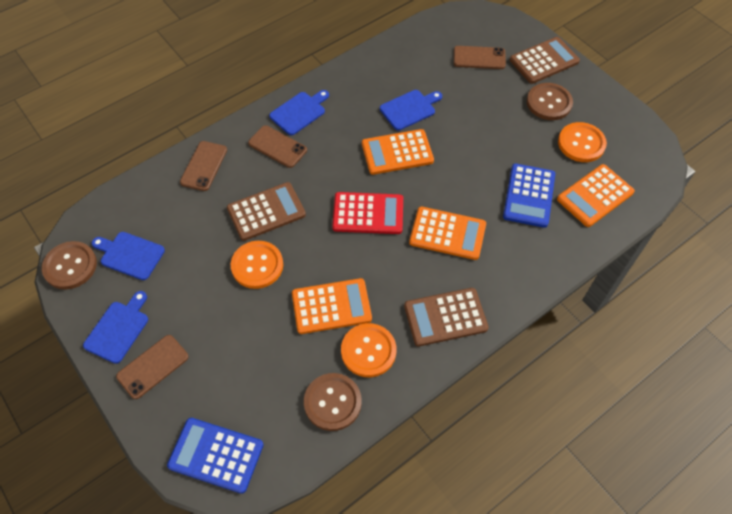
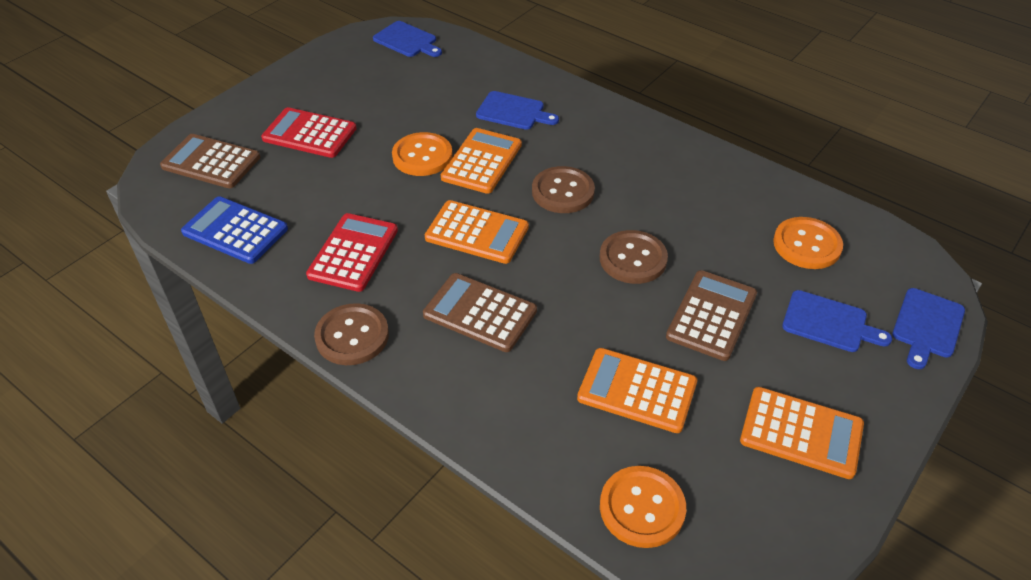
blue calculator: 2 -> 1
brown phone: 4 -> 0
red calculator: 1 -> 2

